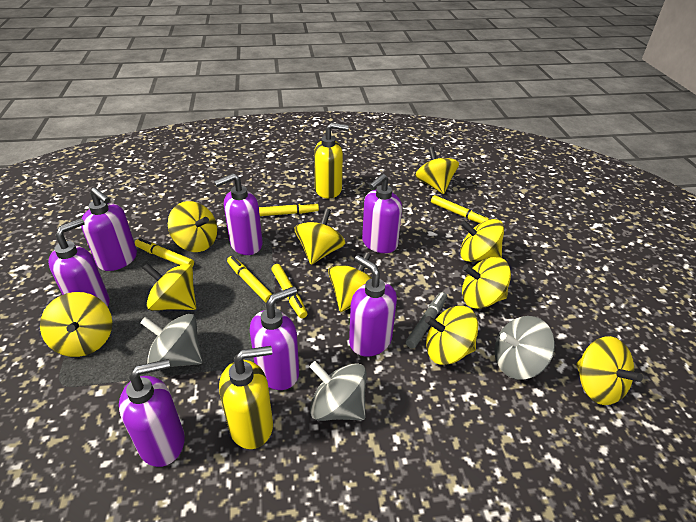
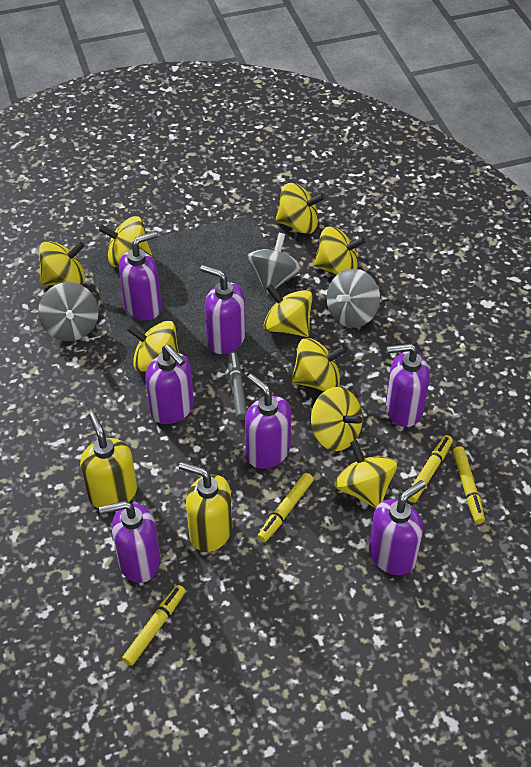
yellow marker: 5 -> 4
yellow spinning top: 10 -> 9

